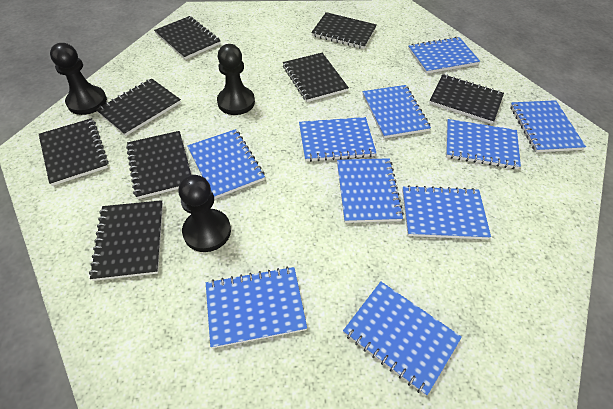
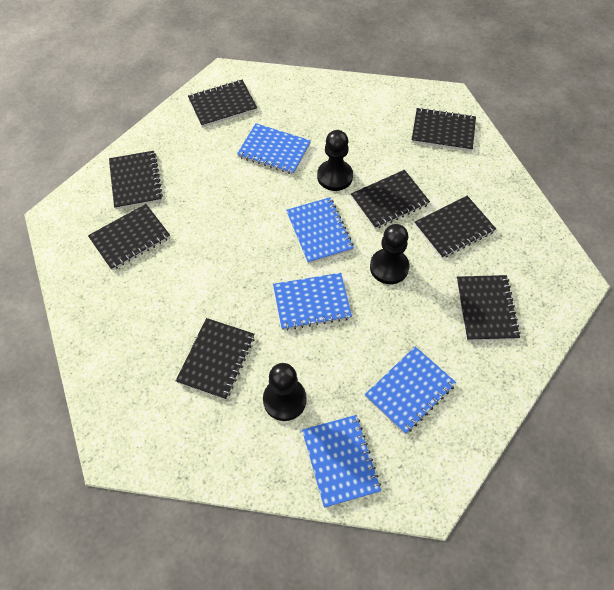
blue notebook: 10 -> 5

